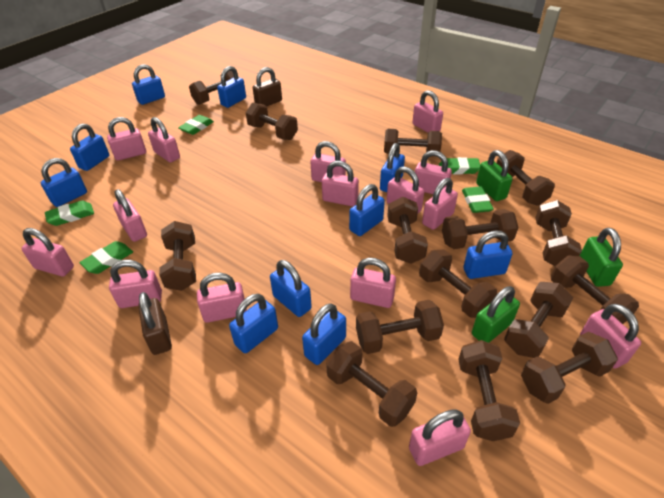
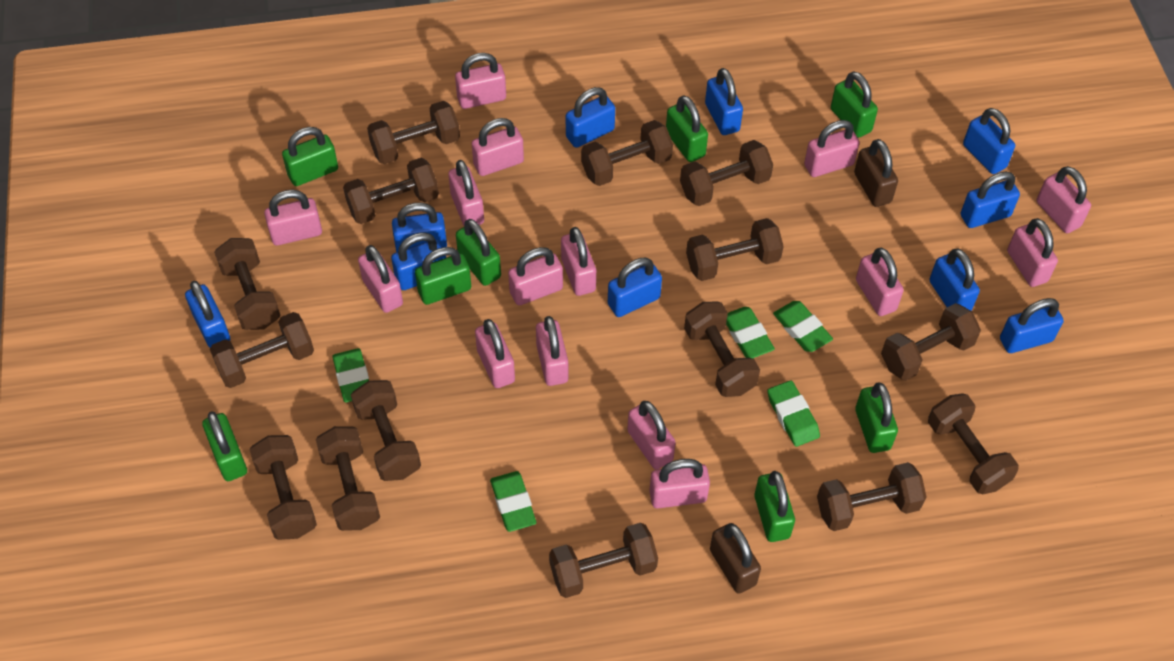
green padlock: 3 -> 8

